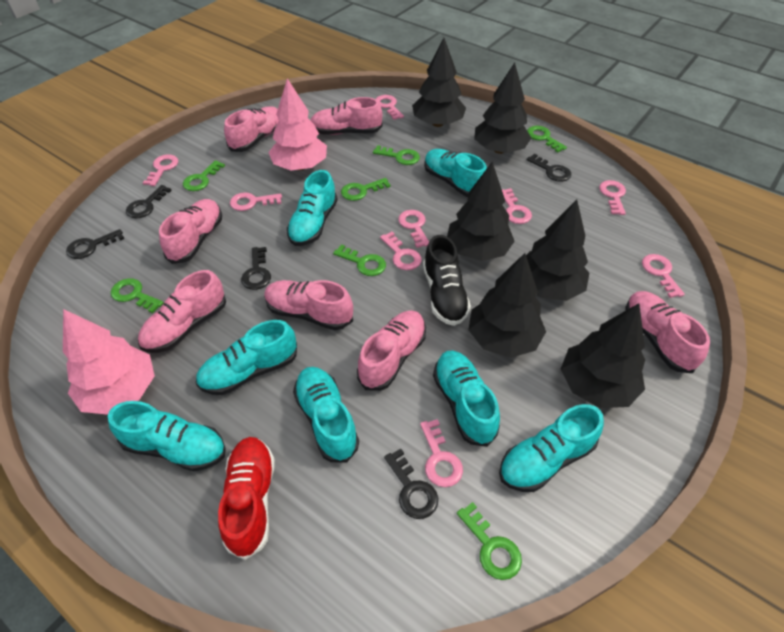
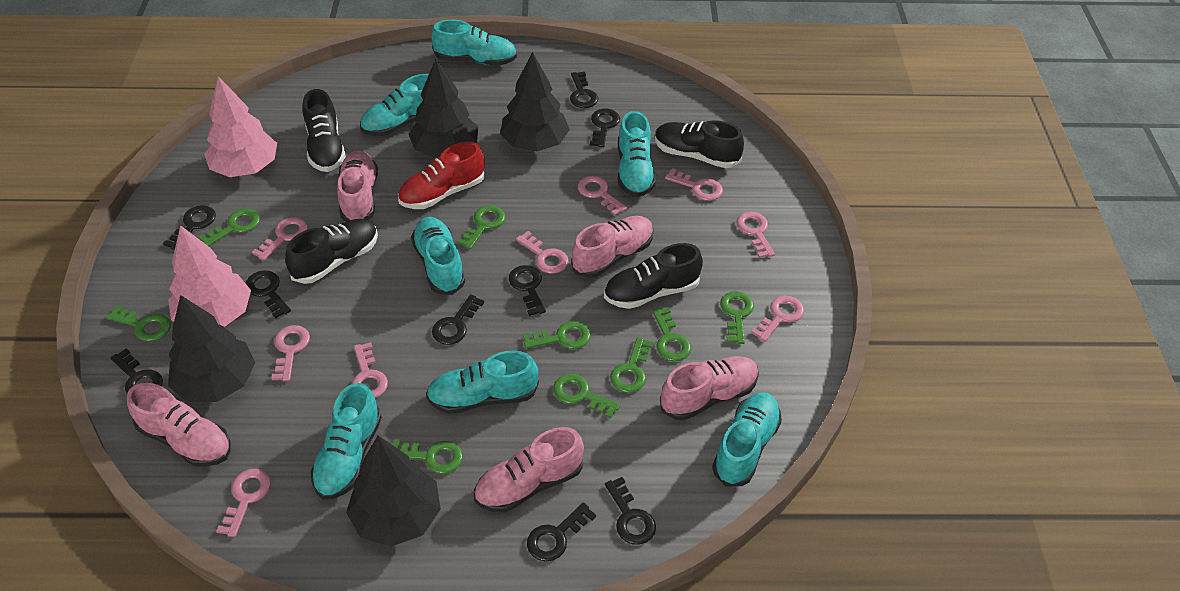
black key: 5 -> 9
black shoe: 1 -> 4
black tree: 6 -> 4
green key: 7 -> 9
pink shoe: 7 -> 5

